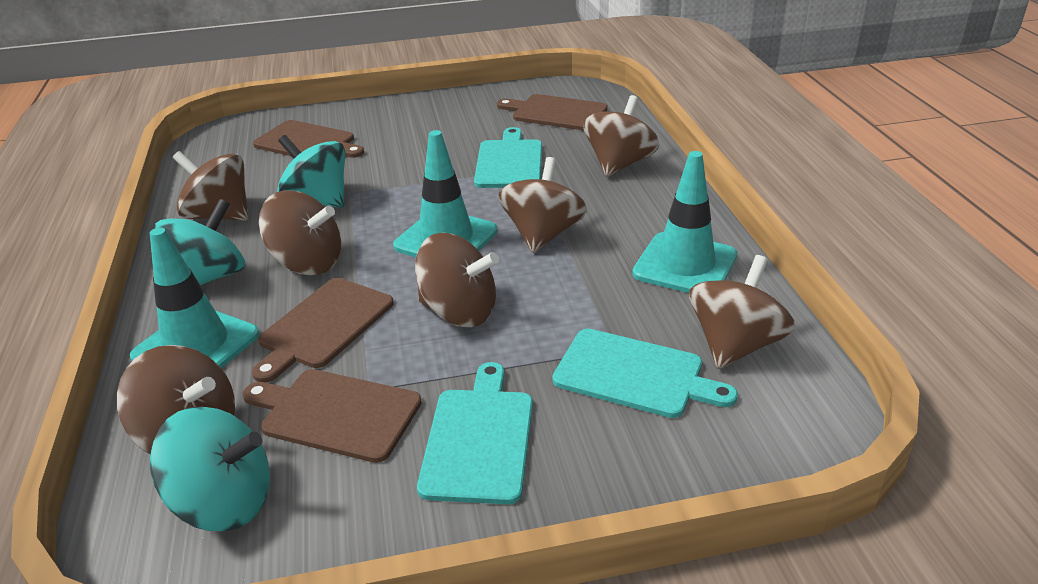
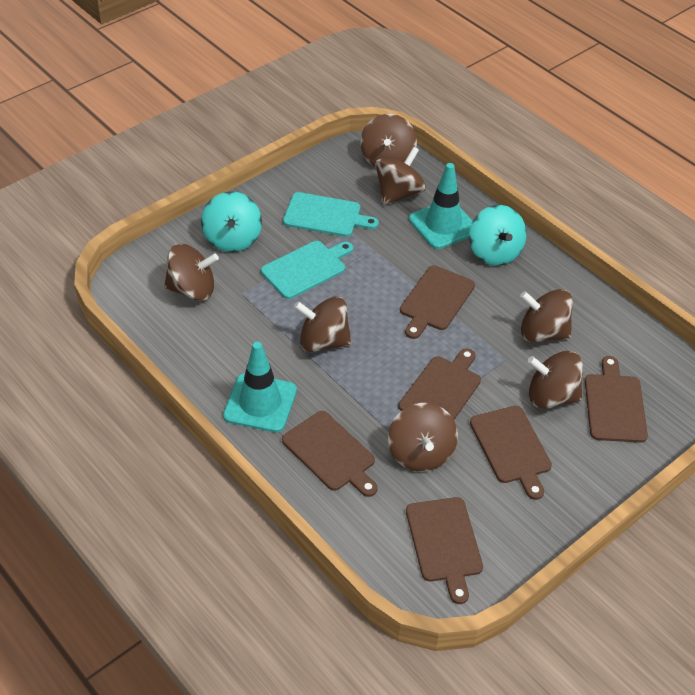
brown cutting board: 4 -> 6
turquoise cutting board: 3 -> 2
turquoise spinning top: 3 -> 2
turquoise traffic cone: 3 -> 2

